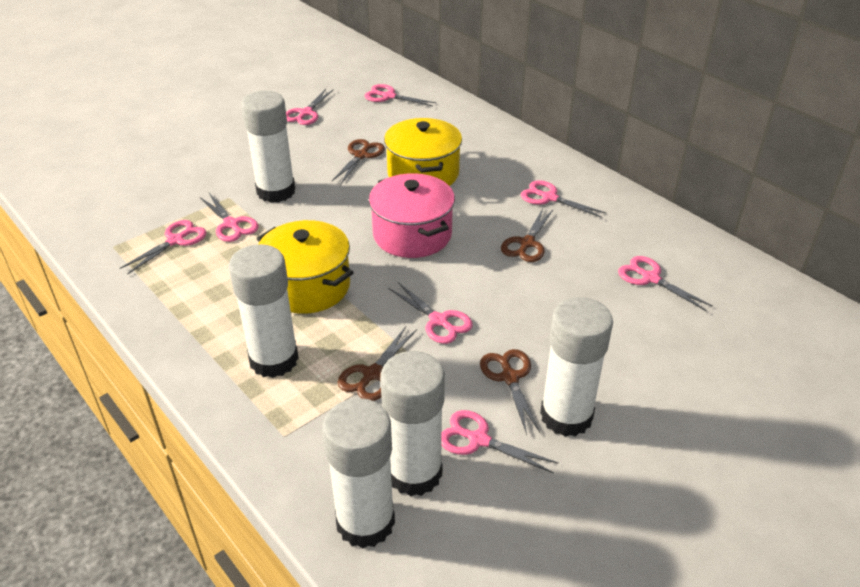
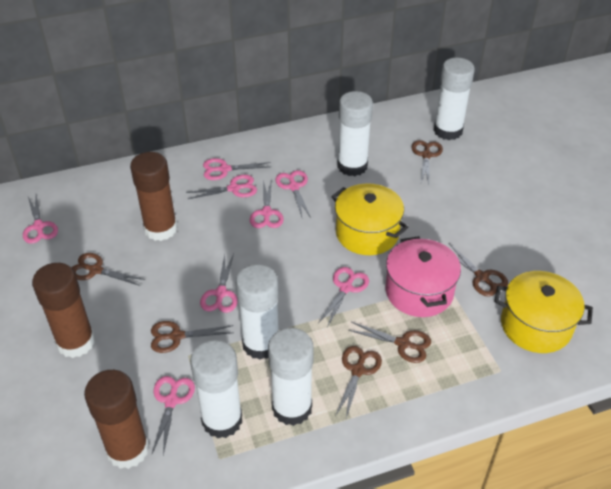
brown glue stick: 0 -> 3
brown scissors: 4 -> 6

